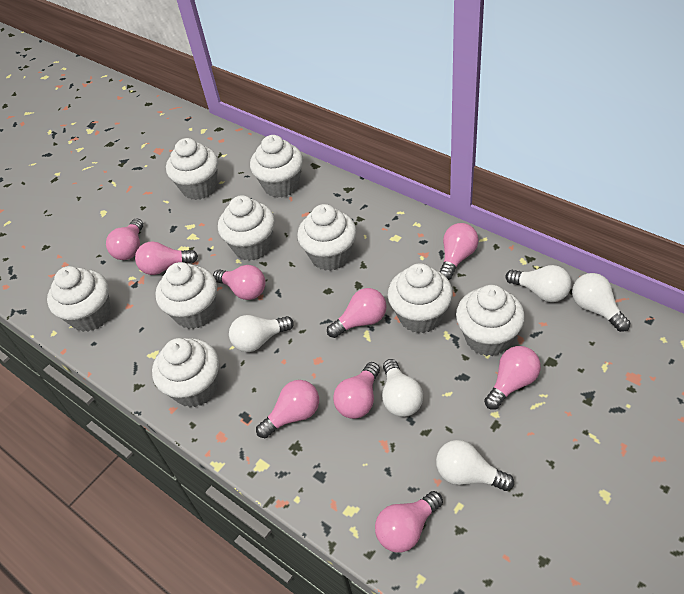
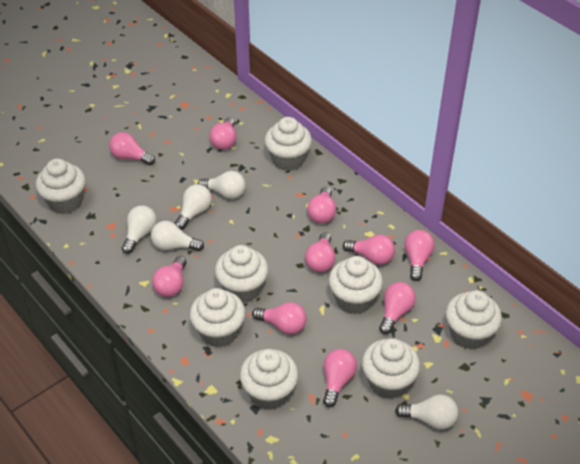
pink light bulb: 9 -> 10
white cupcake: 9 -> 8

